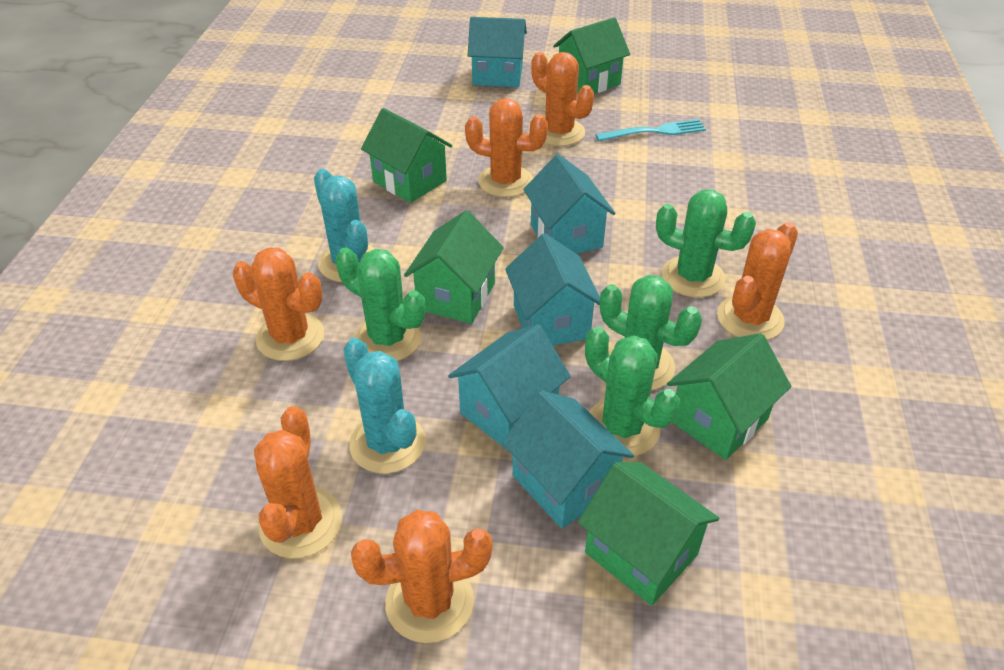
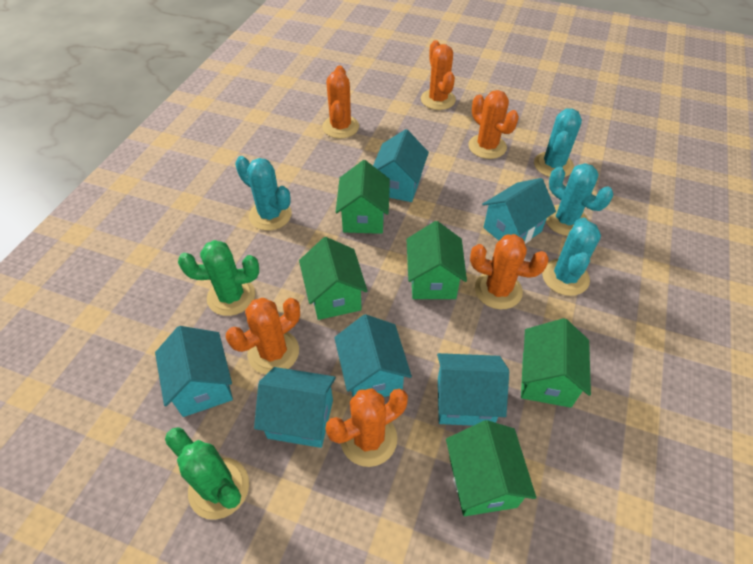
green cactus: 4 -> 2
turquoise cactus: 2 -> 4
turquoise fork: 1 -> 0
turquoise house: 5 -> 6

